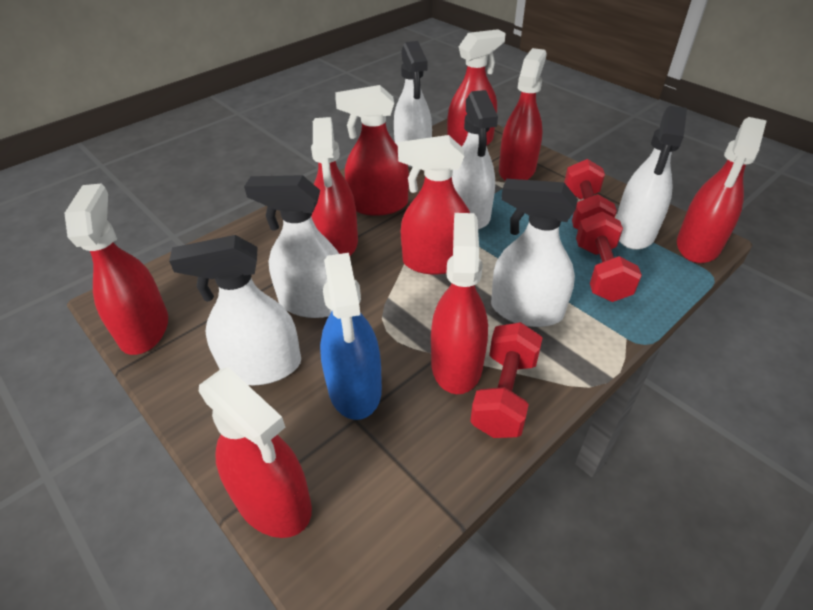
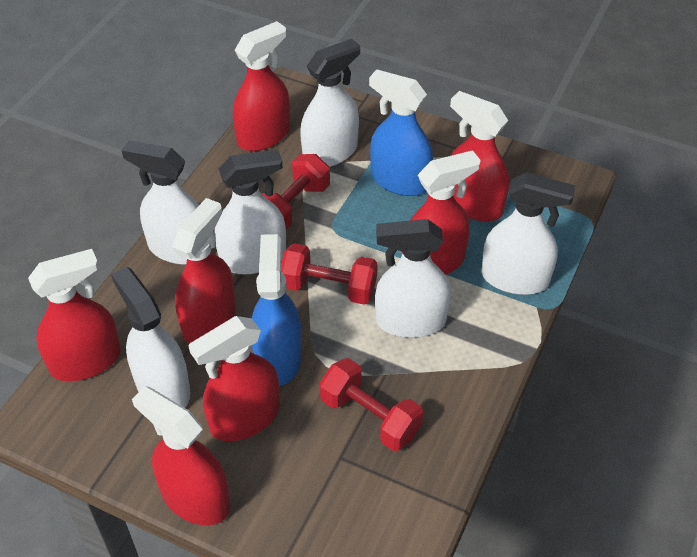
blue spray bottle: 1 -> 2
red spray bottle: 9 -> 7

